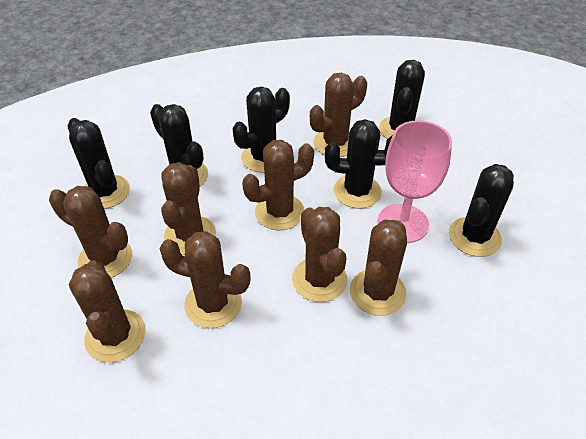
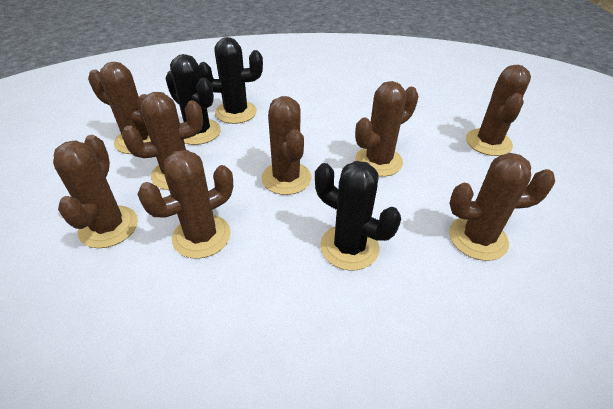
black cactus: 6 -> 3
pink goblet: 1 -> 0

